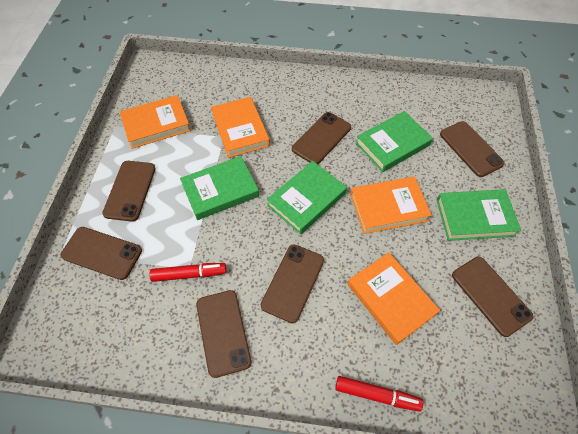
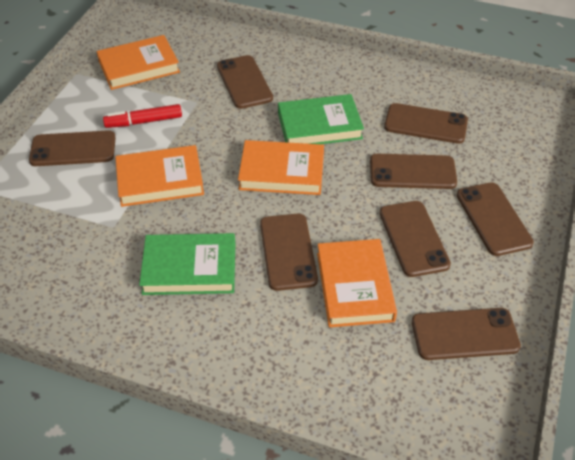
brown phone: 7 -> 8
green book: 4 -> 2
red marker: 2 -> 1

